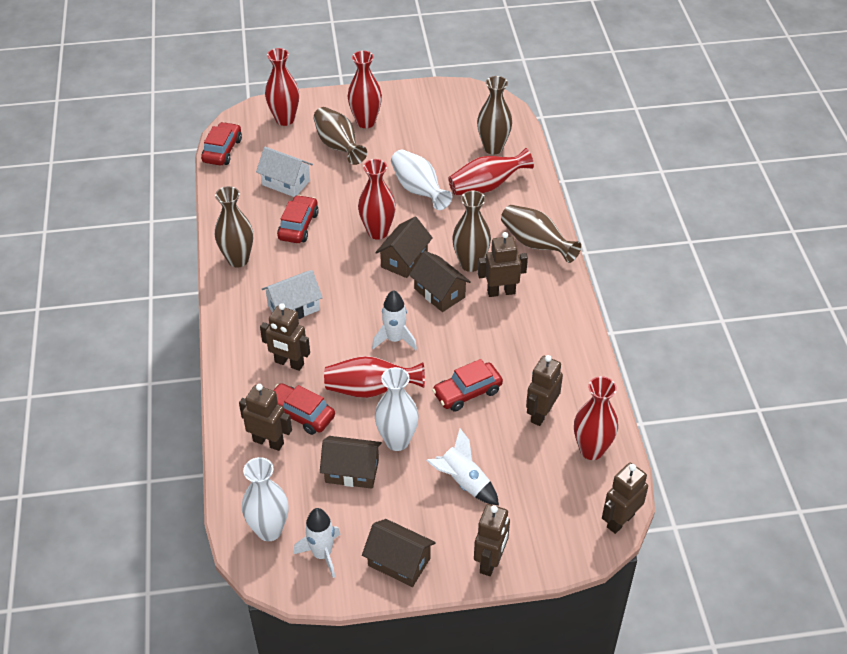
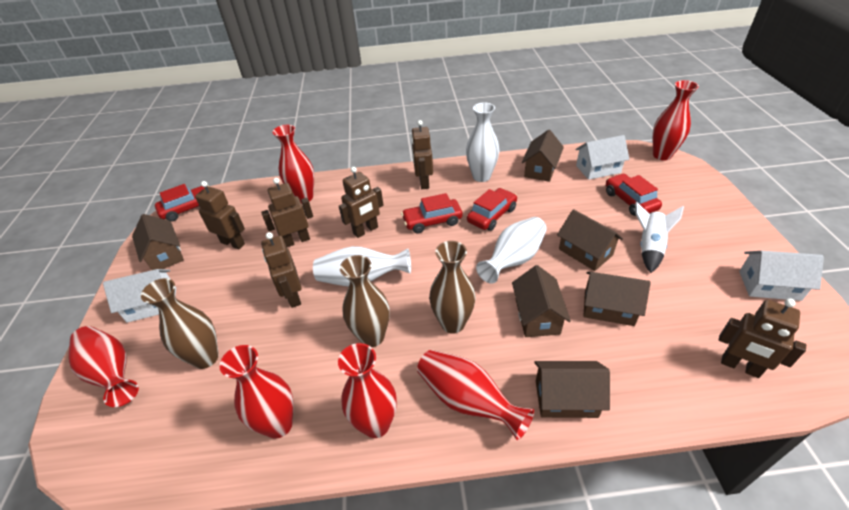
brown house: 4 -> 6
brown vase: 5 -> 3
white house: 2 -> 3
white rocket: 3 -> 1

